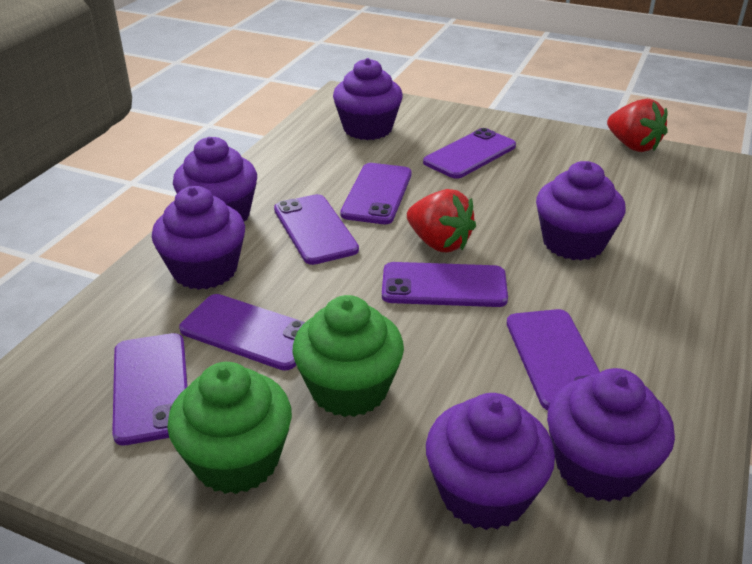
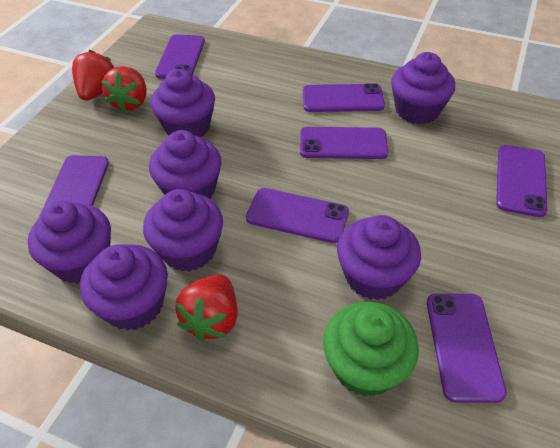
green cupcake: 2 -> 1
purple cupcake: 6 -> 7
red strawberry: 2 -> 3

